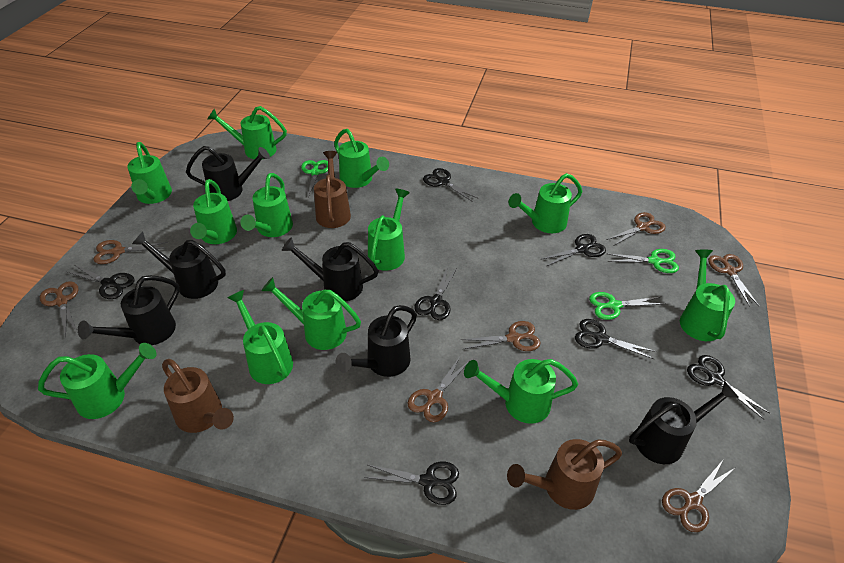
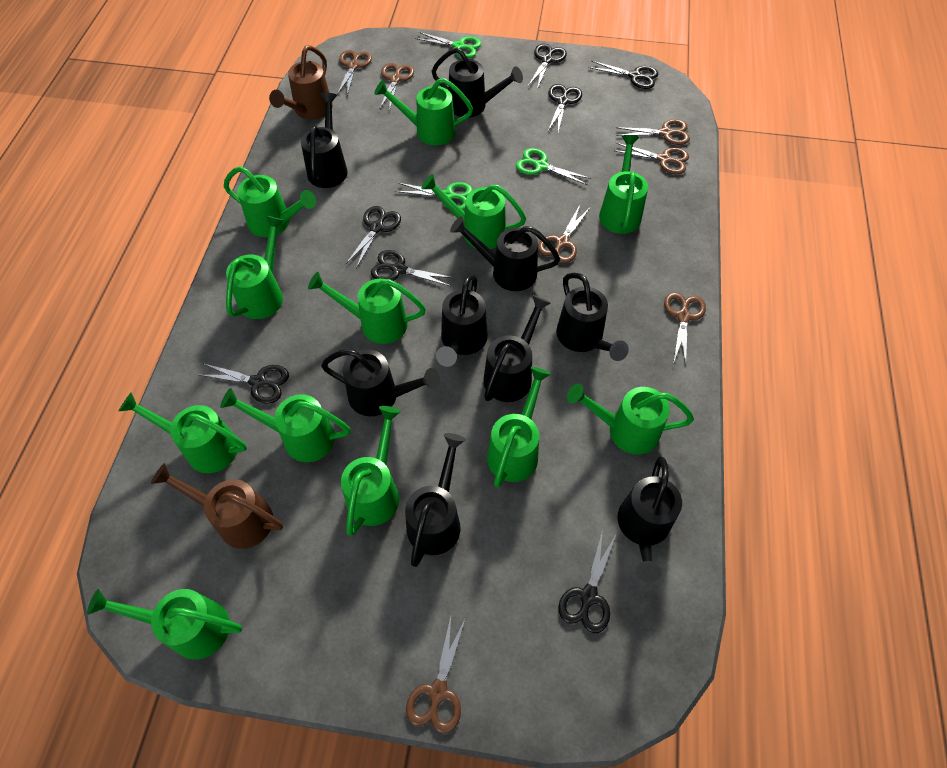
black watering can: 6 -> 9
brown watering can: 3 -> 2

